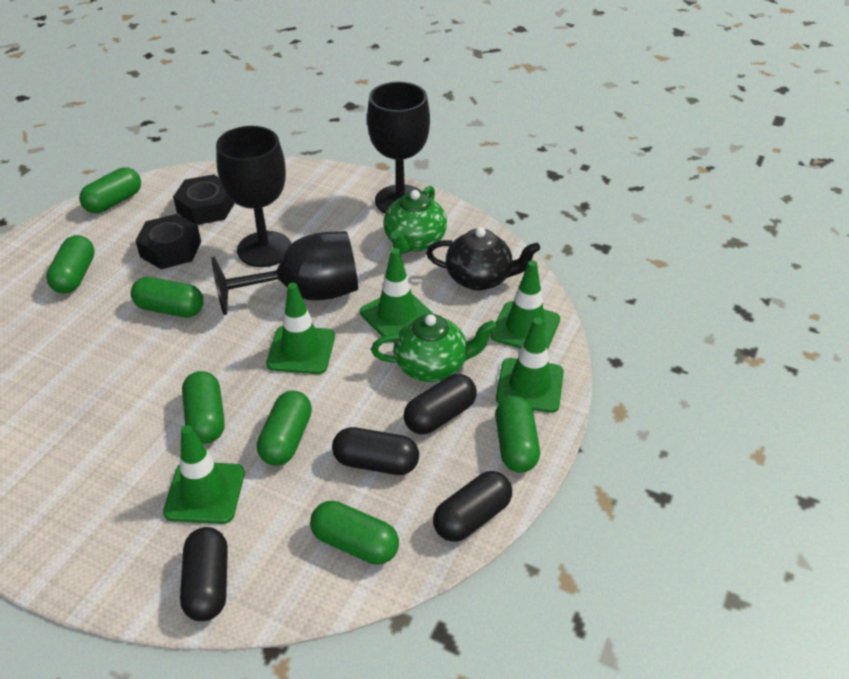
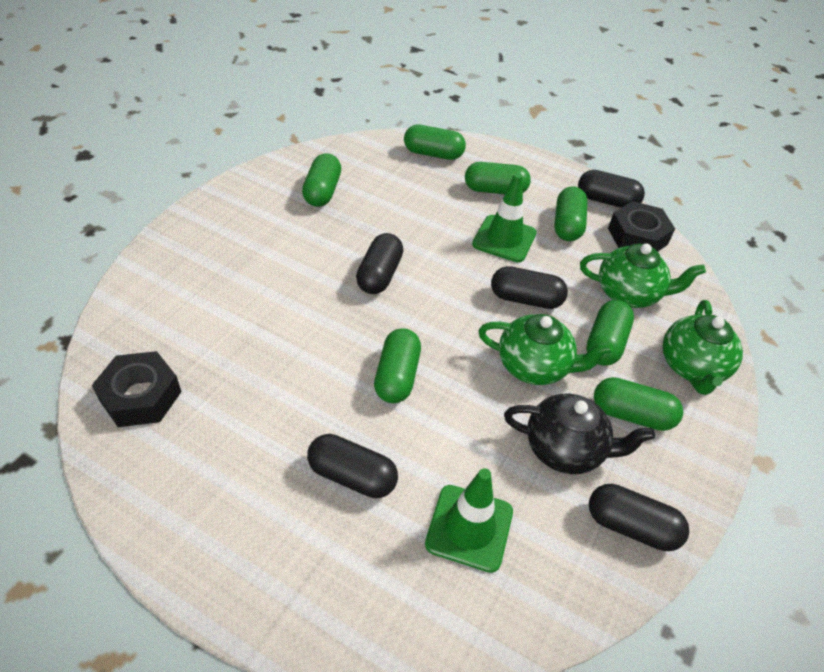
black capsule: 4 -> 5
black goblet: 3 -> 0
green teapot: 2 -> 3
green traffic cone: 5 -> 2

